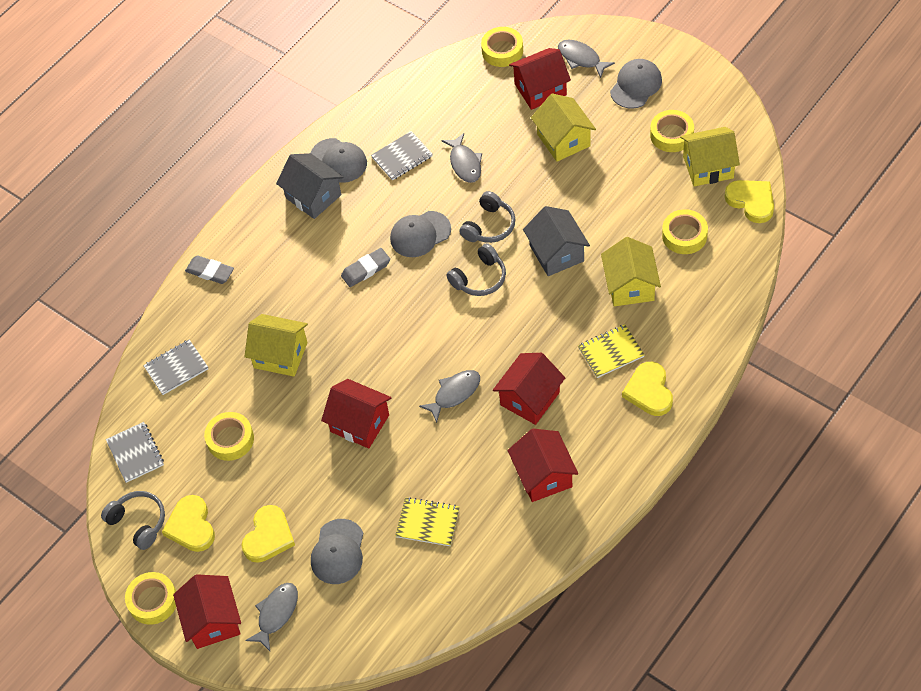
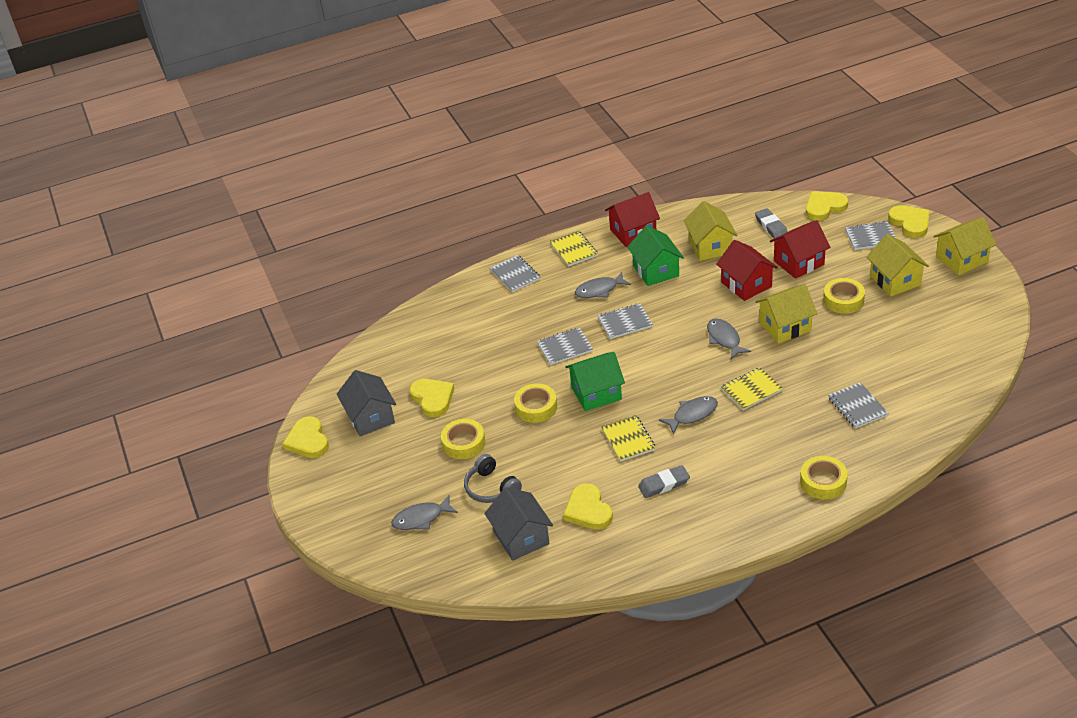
green house: 0 -> 2
grey cap: 4 -> 0
grey headphones: 3 -> 1
grey notebook: 3 -> 5
red house: 5 -> 3
yellow heart: 4 -> 5
yellow notebook: 2 -> 3
yellow tape: 5 -> 4

